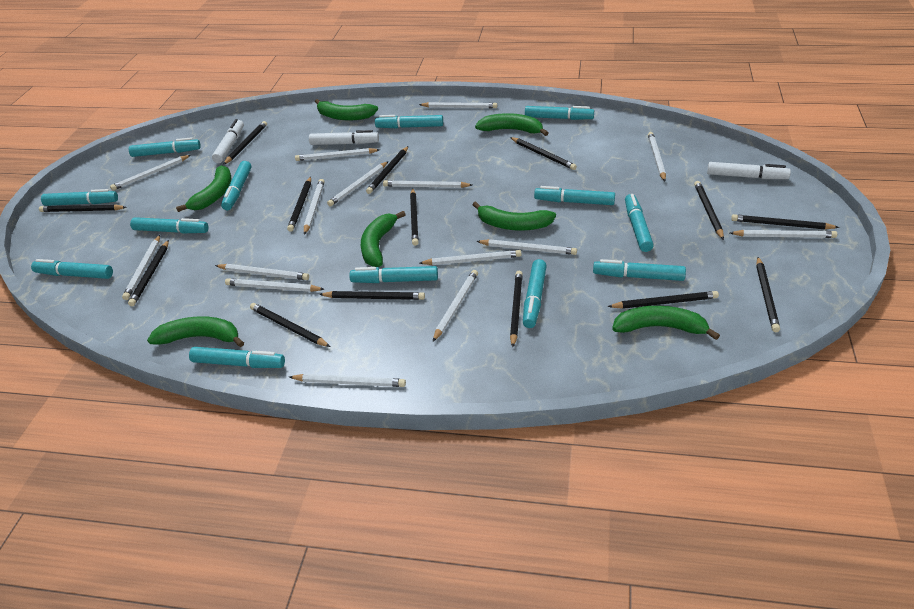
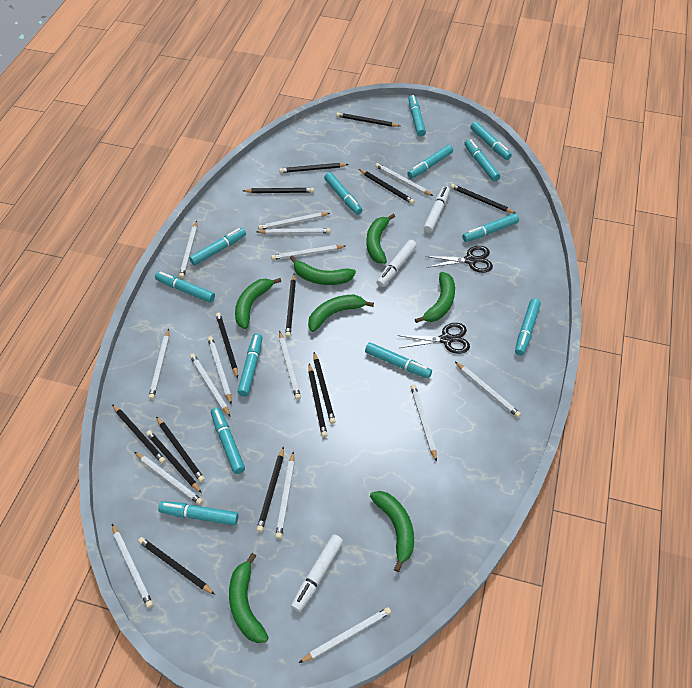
black scissors: 0 -> 2

